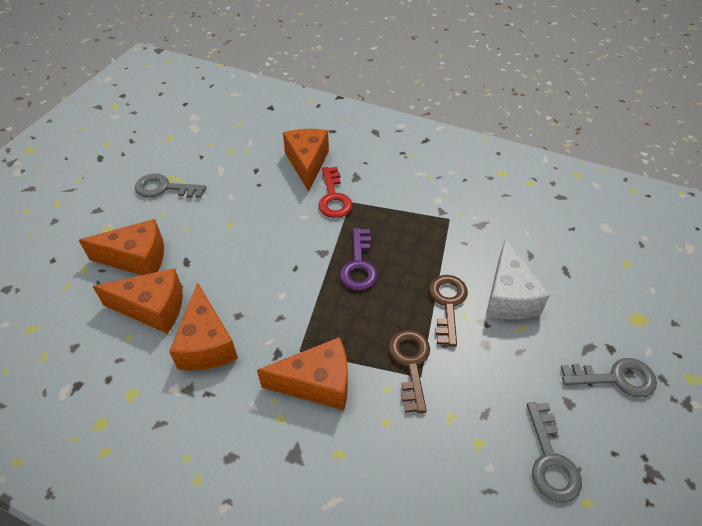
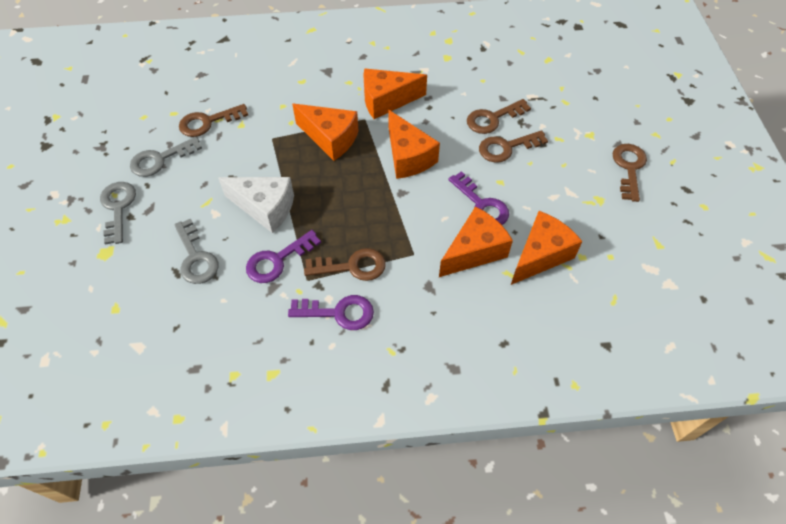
brown key: 2 -> 5
purple key: 1 -> 3
red key: 1 -> 0

